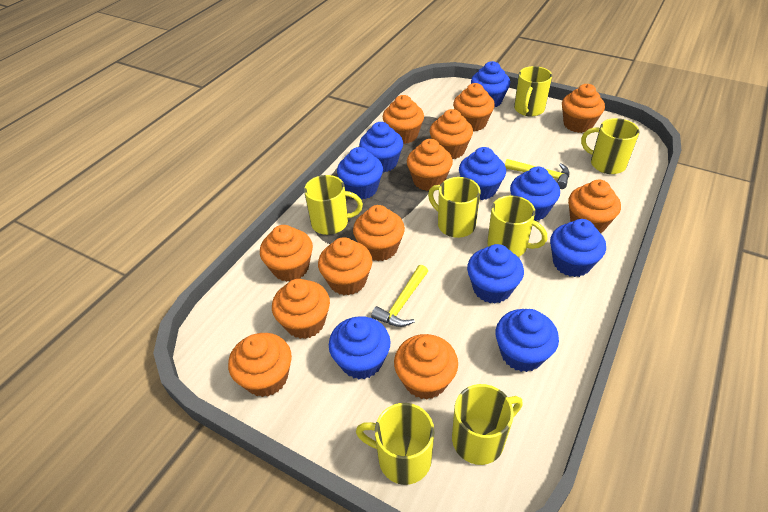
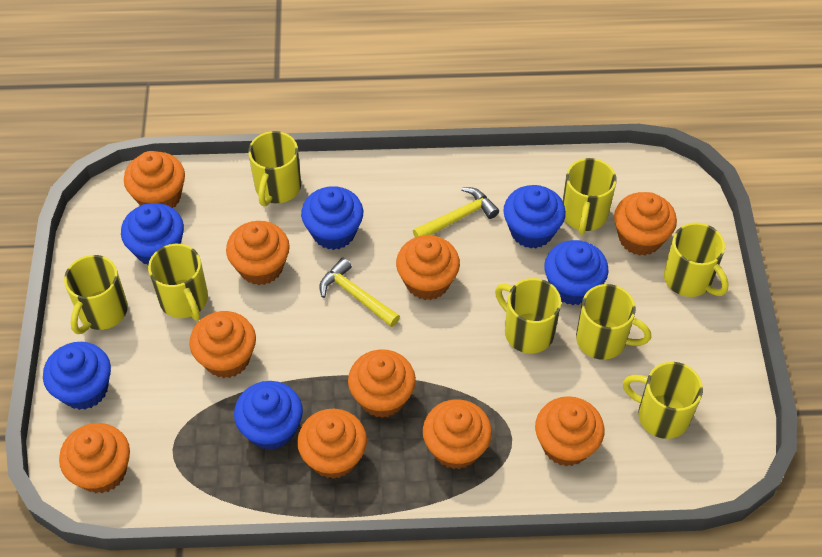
blue cupcake: 9 -> 6
orange cupcake: 12 -> 10
yellow mug: 7 -> 8

